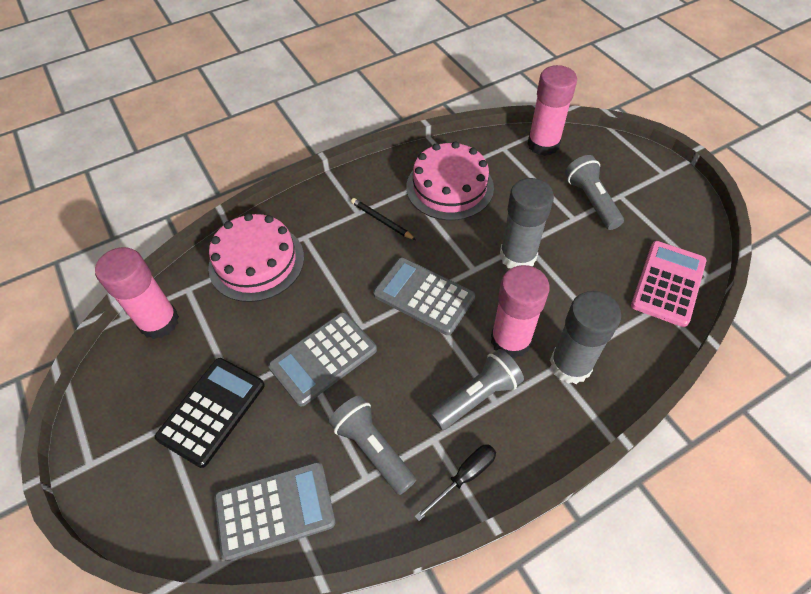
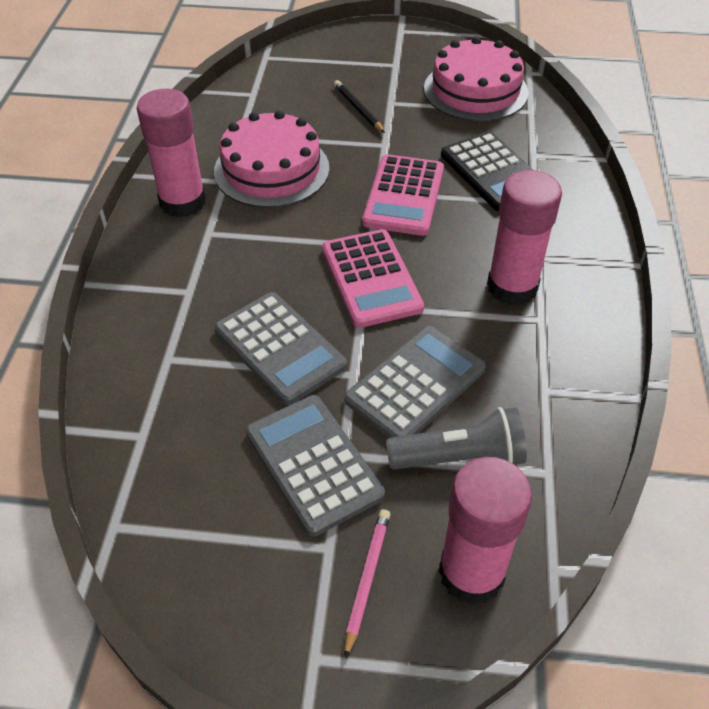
black screwdriver: 1 -> 0
grey flashlight: 3 -> 1
grey glue stick: 2 -> 0
pink calculator: 1 -> 2
pink pencil: 0 -> 1

